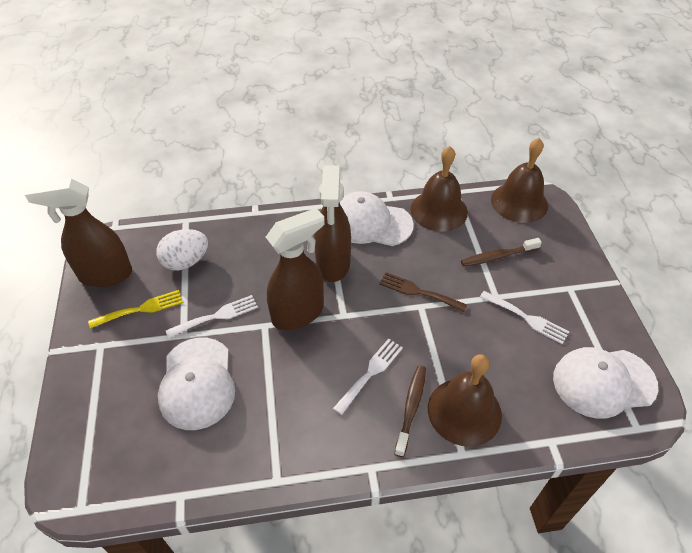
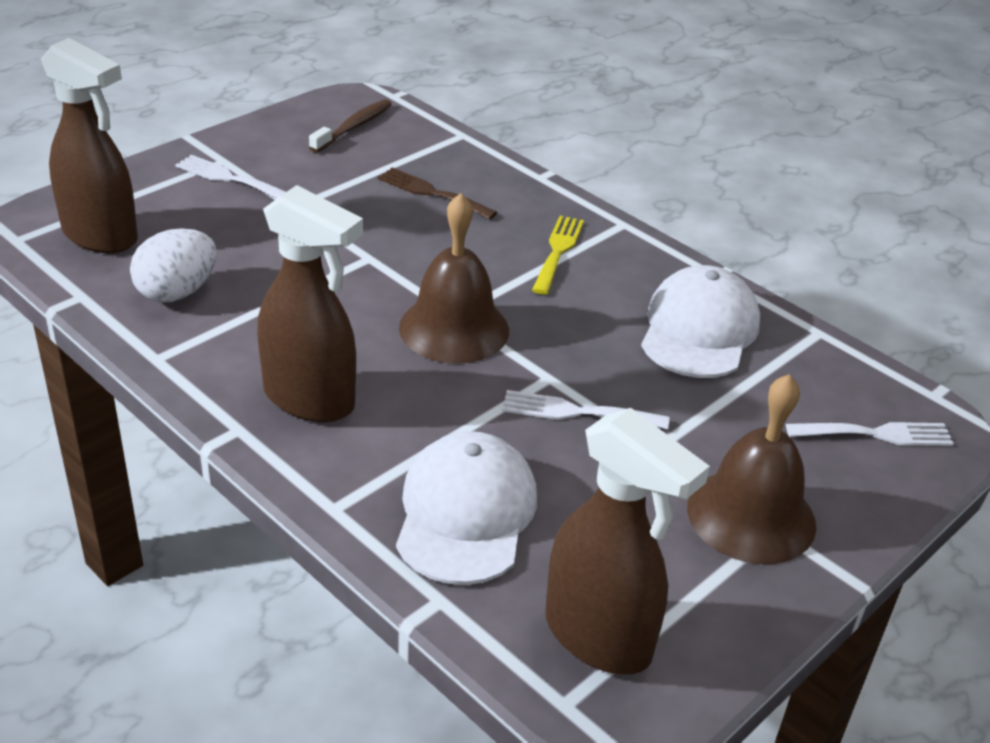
brown bell: 3 -> 2
brown toothbrush: 2 -> 1
white cap: 3 -> 2

